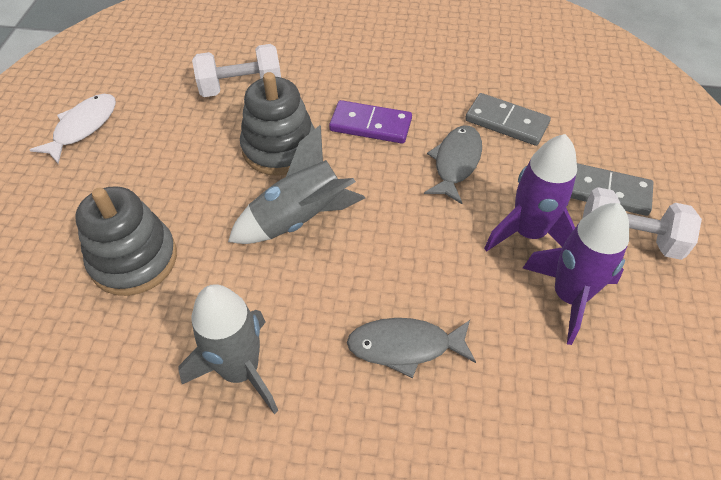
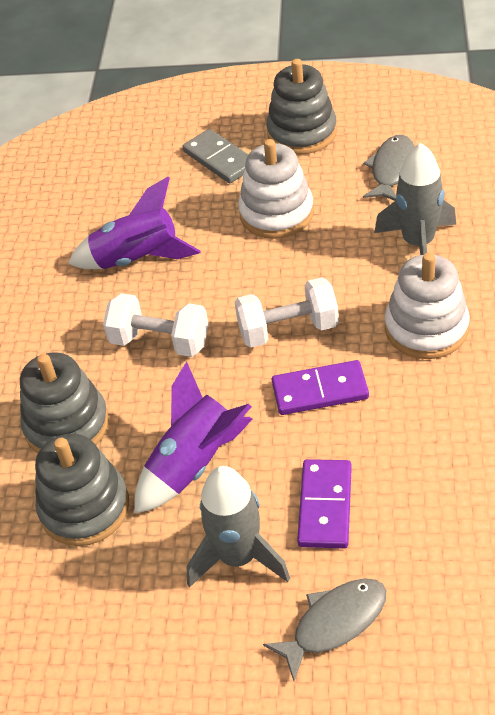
grey domino: 2 -> 1
grey stacking toy: 2 -> 3
purple domino: 1 -> 2
white fish: 1 -> 0
white stacking toy: 0 -> 2

